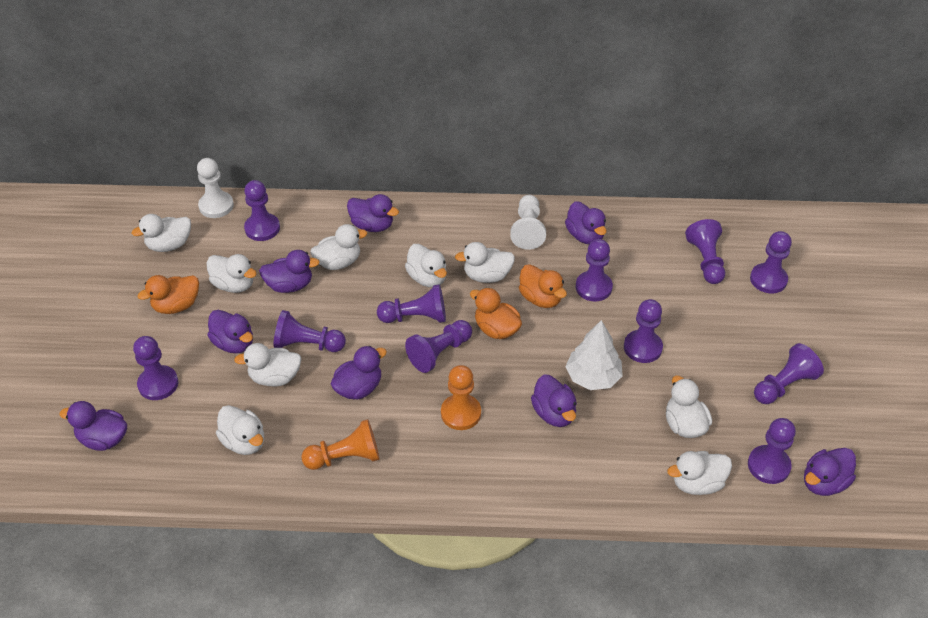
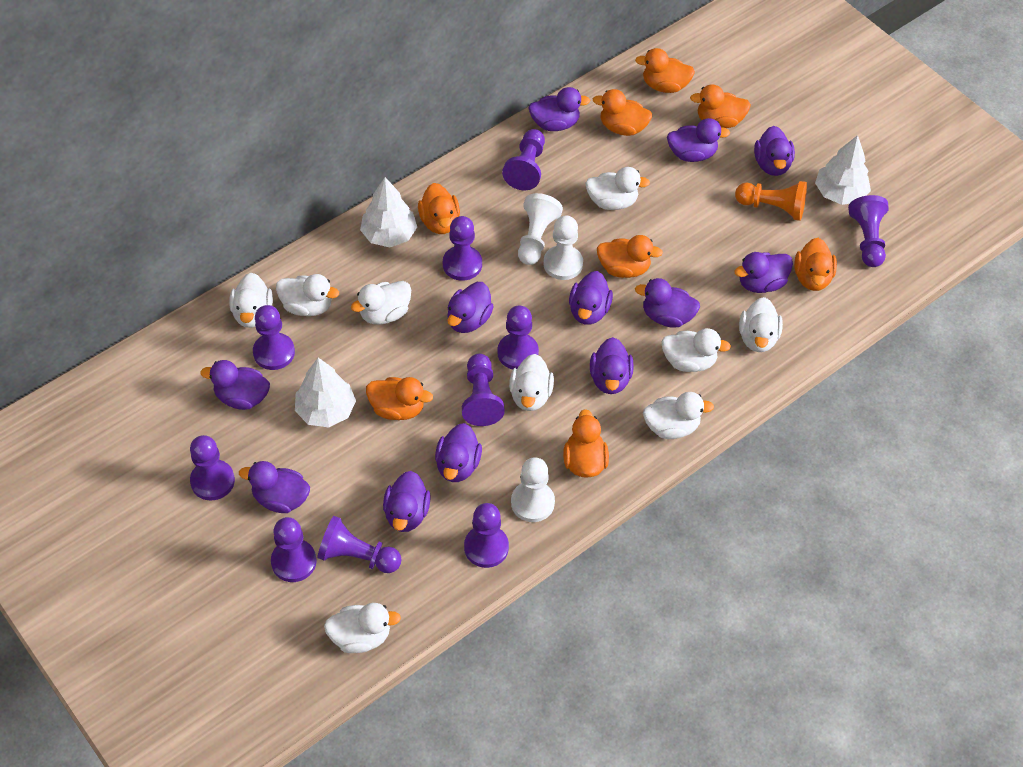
orange duck: 3 -> 8
orange pawn: 2 -> 1
purple duck: 8 -> 12
purple pawn: 11 -> 10
white pawn: 2 -> 3
white tree: 1 -> 3

